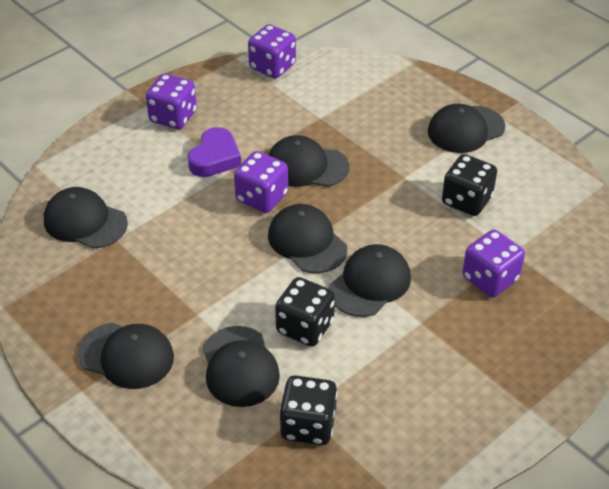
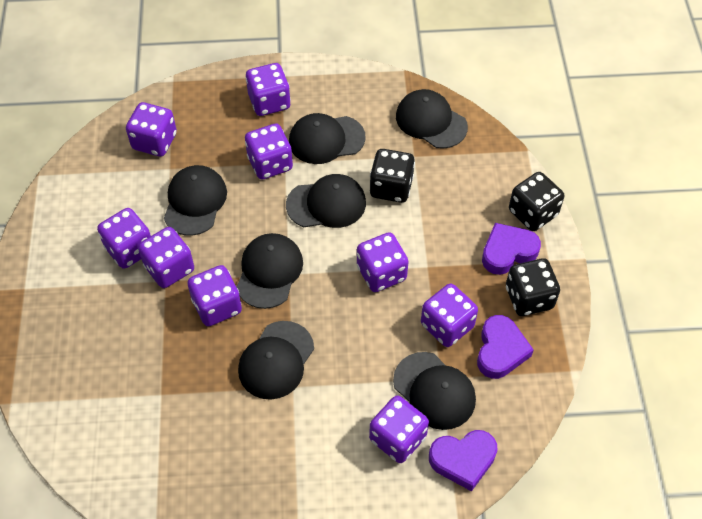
purple dice: 4 -> 9
purple heart: 1 -> 3

